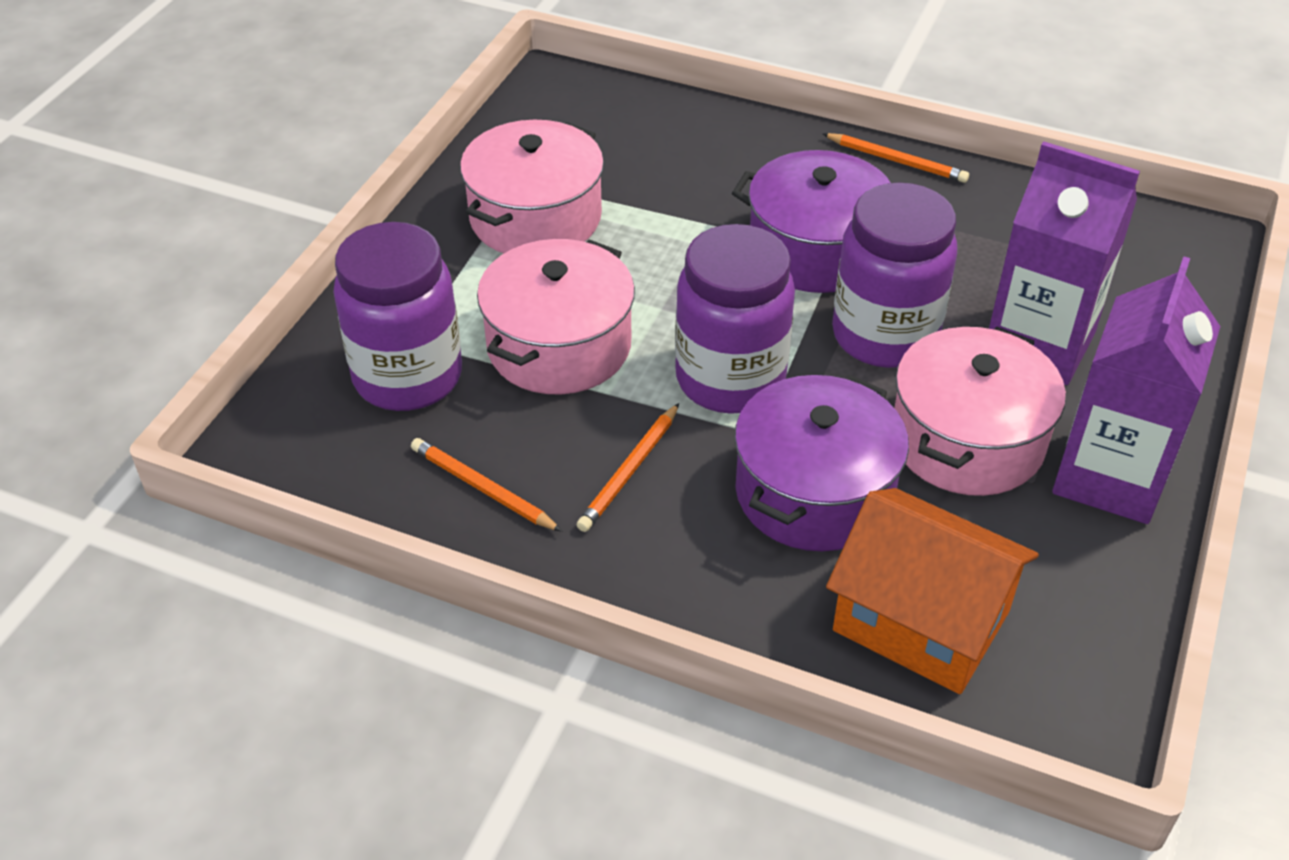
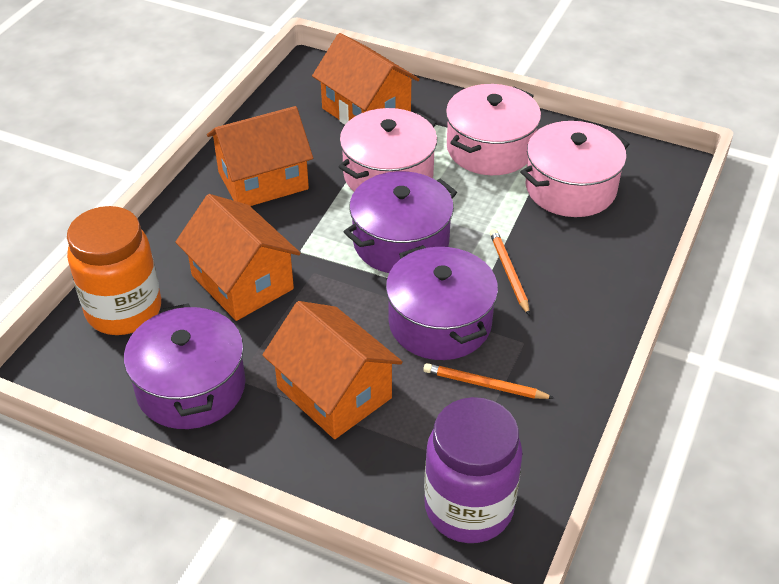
orange house: 1 -> 4
orange jar: 0 -> 1
orange pencil: 3 -> 2
purple carton: 2 -> 0
purple jar: 3 -> 1
purple pot: 2 -> 3

